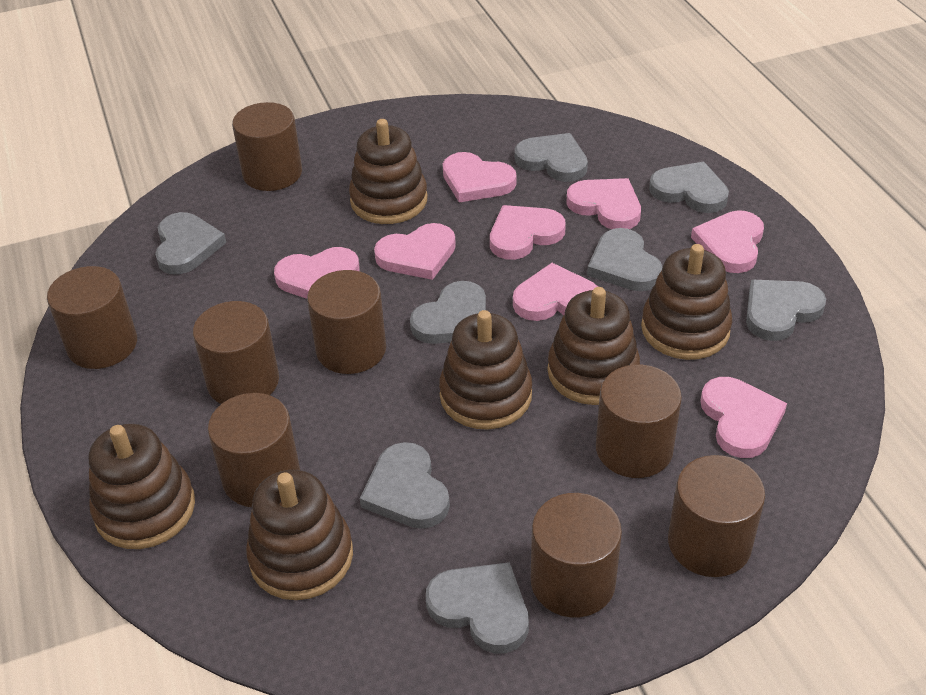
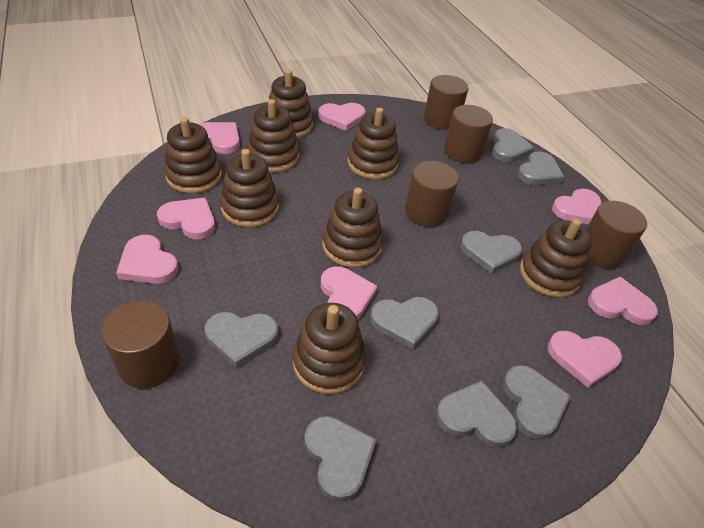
brown cylinder: 8 -> 5
brown stacking toy: 6 -> 8

